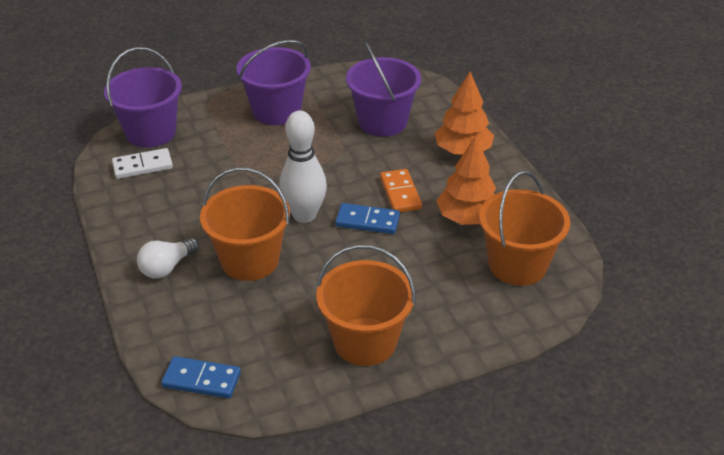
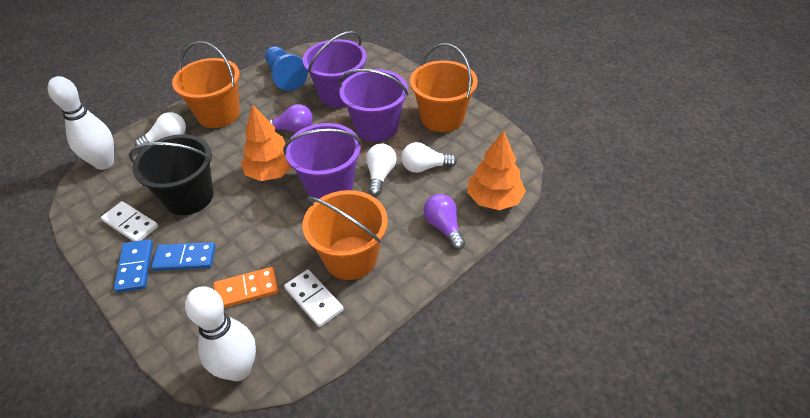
black bucket: 0 -> 1
blue pawn: 0 -> 1
purple light bulb: 0 -> 2
white bowling pin: 1 -> 2
white domino: 1 -> 2
white light bulb: 1 -> 3

